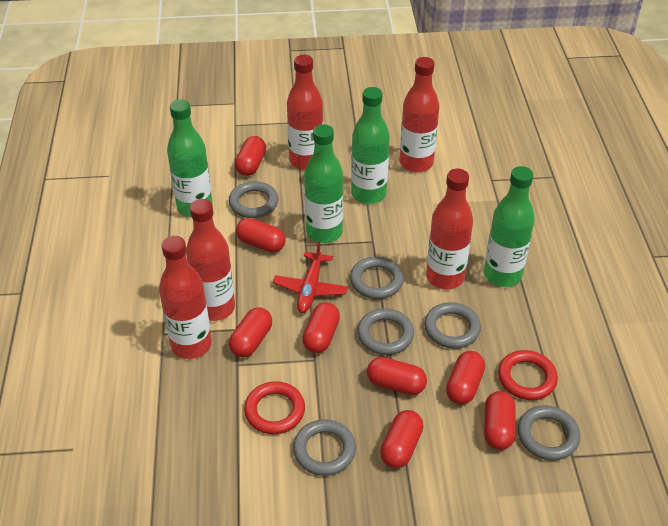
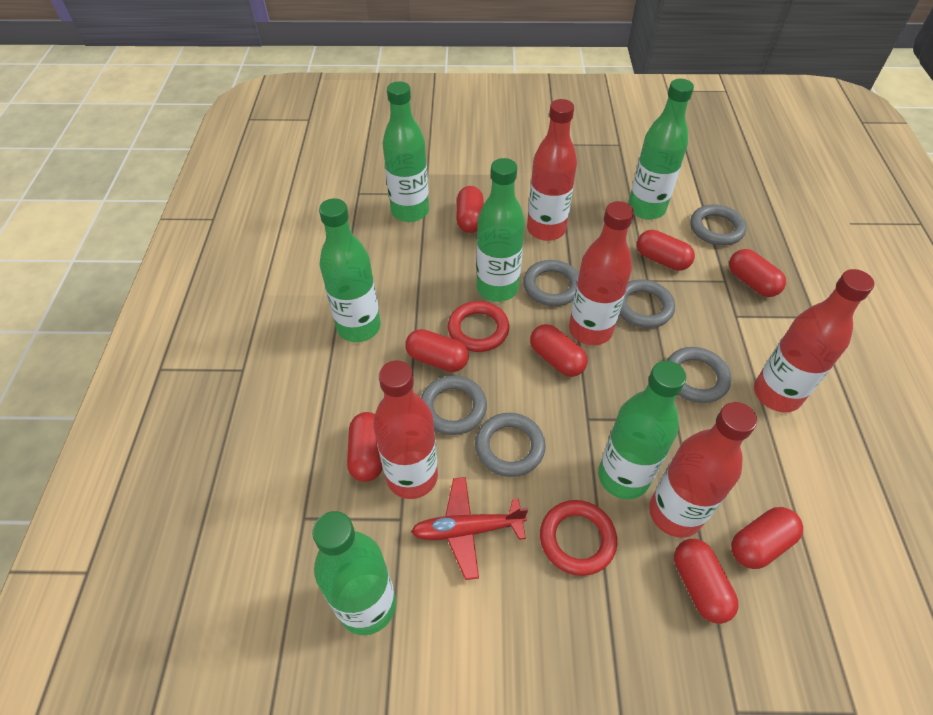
green bottle: 4 -> 6

